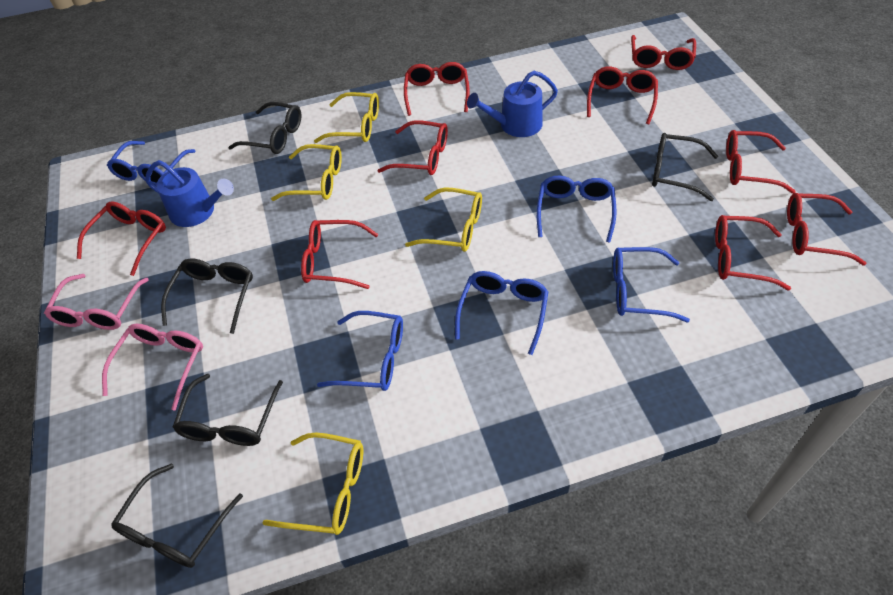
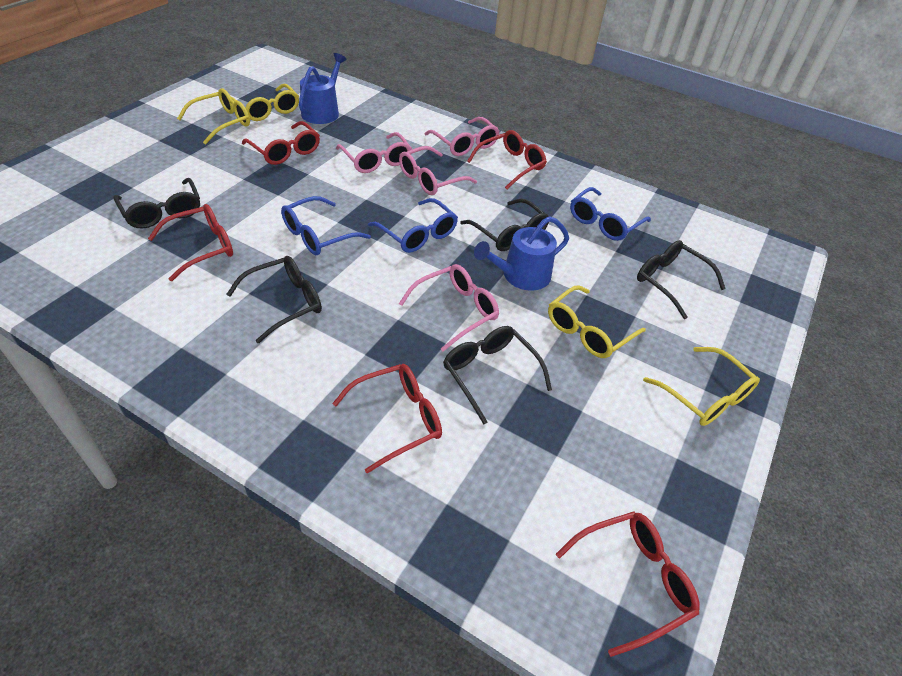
blue glasses: 5 -> 3
pink glasses: 2 -> 4
red glasses: 9 -> 5

